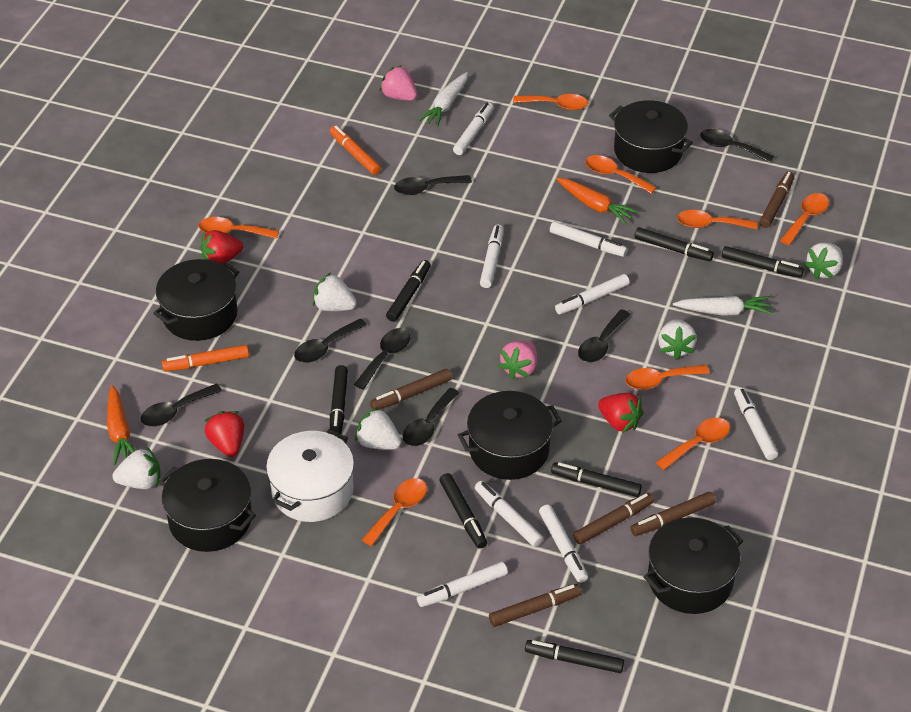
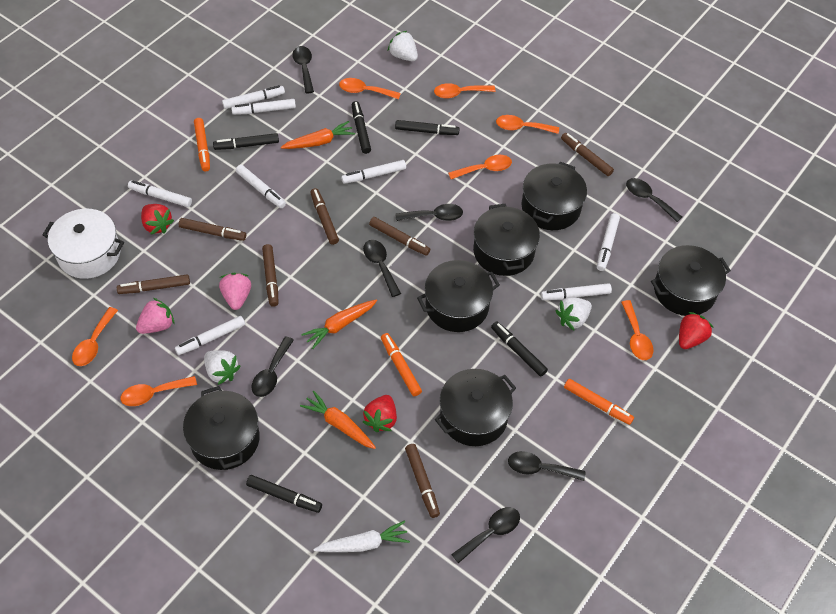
black marker: 7 -> 5
black pot: 5 -> 6
brown marker: 5 -> 7
orange carrot: 2 -> 3
orange marker: 2 -> 3
orange spoon: 8 -> 7
white carrot: 2 -> 1
white strawberry: 5 -> 3

